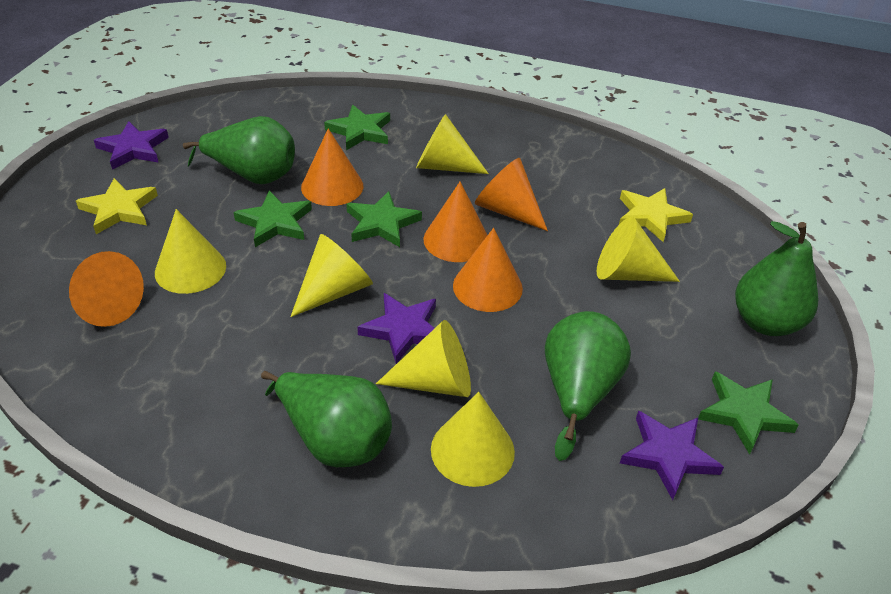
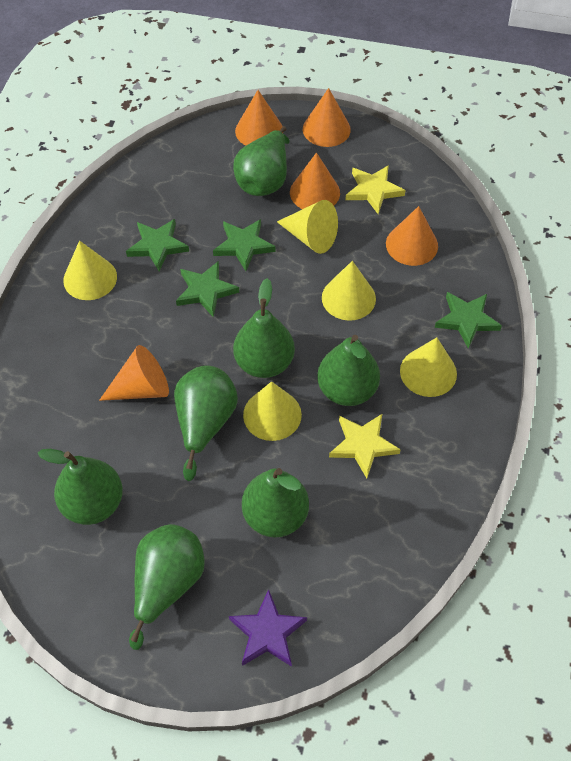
green pear: 4 -> 7
purple star: 3 -> 1
yellow cone: 6 -> 5

